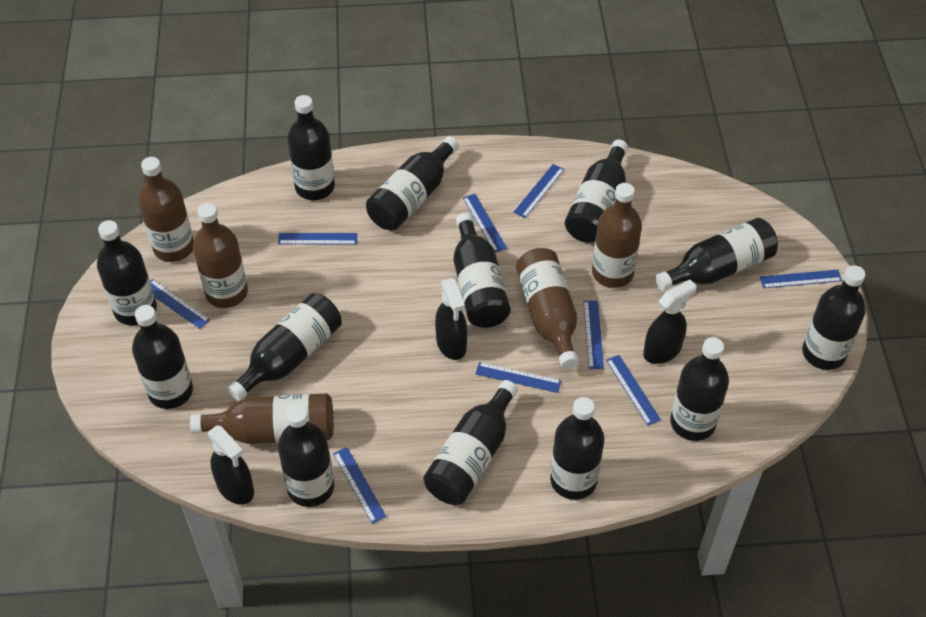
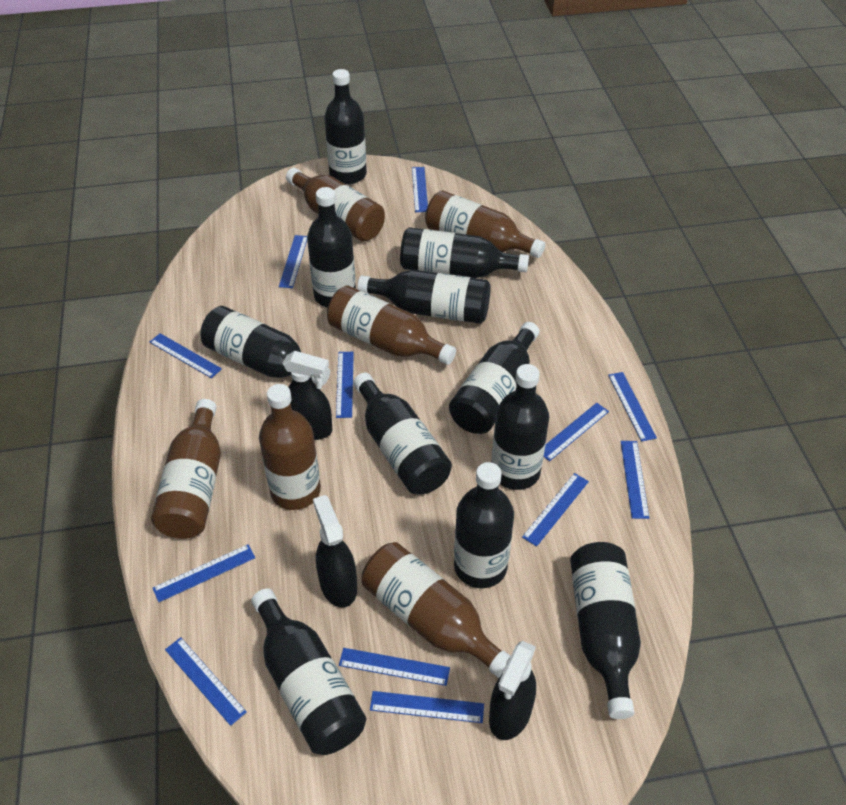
black bottle: 13 -> 11
blue ruler: 9 -> 12
brown bottle: 5 -> 6

